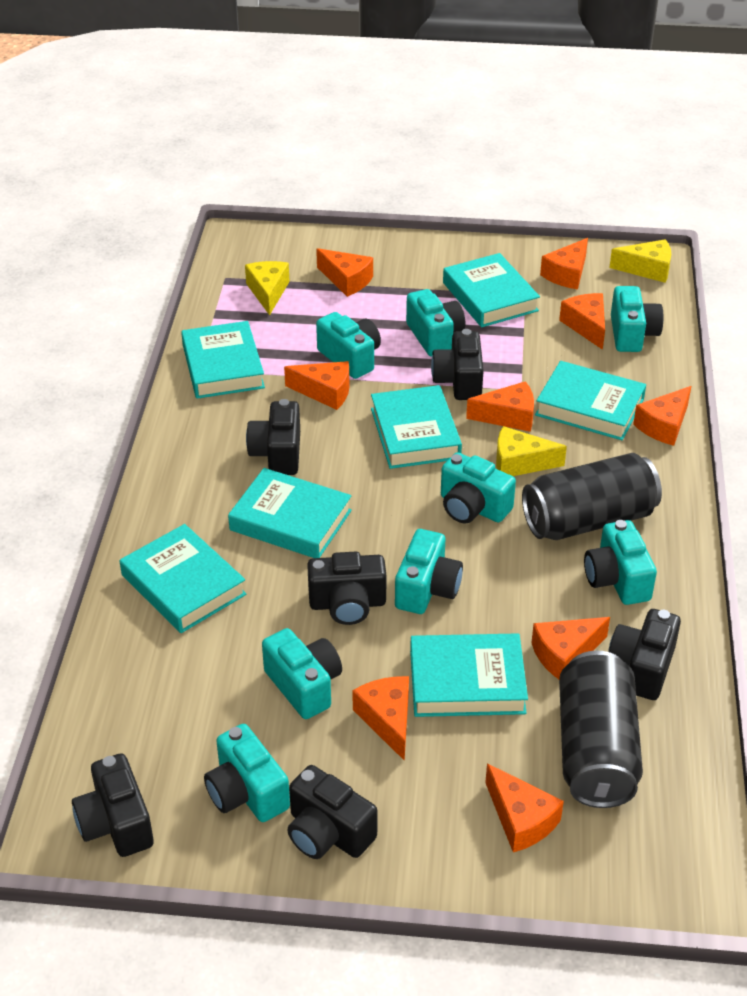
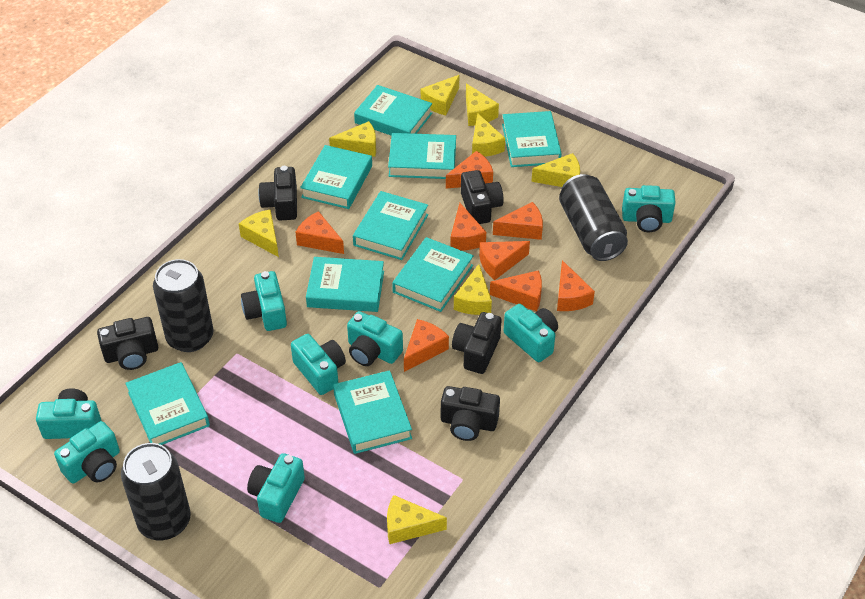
black camera: 6 -> 5
black can: 2 -> 3
orange cheese: 9 -> 8
turquoise book: 7 -> 9
yellow cheese: 3 -> 8

